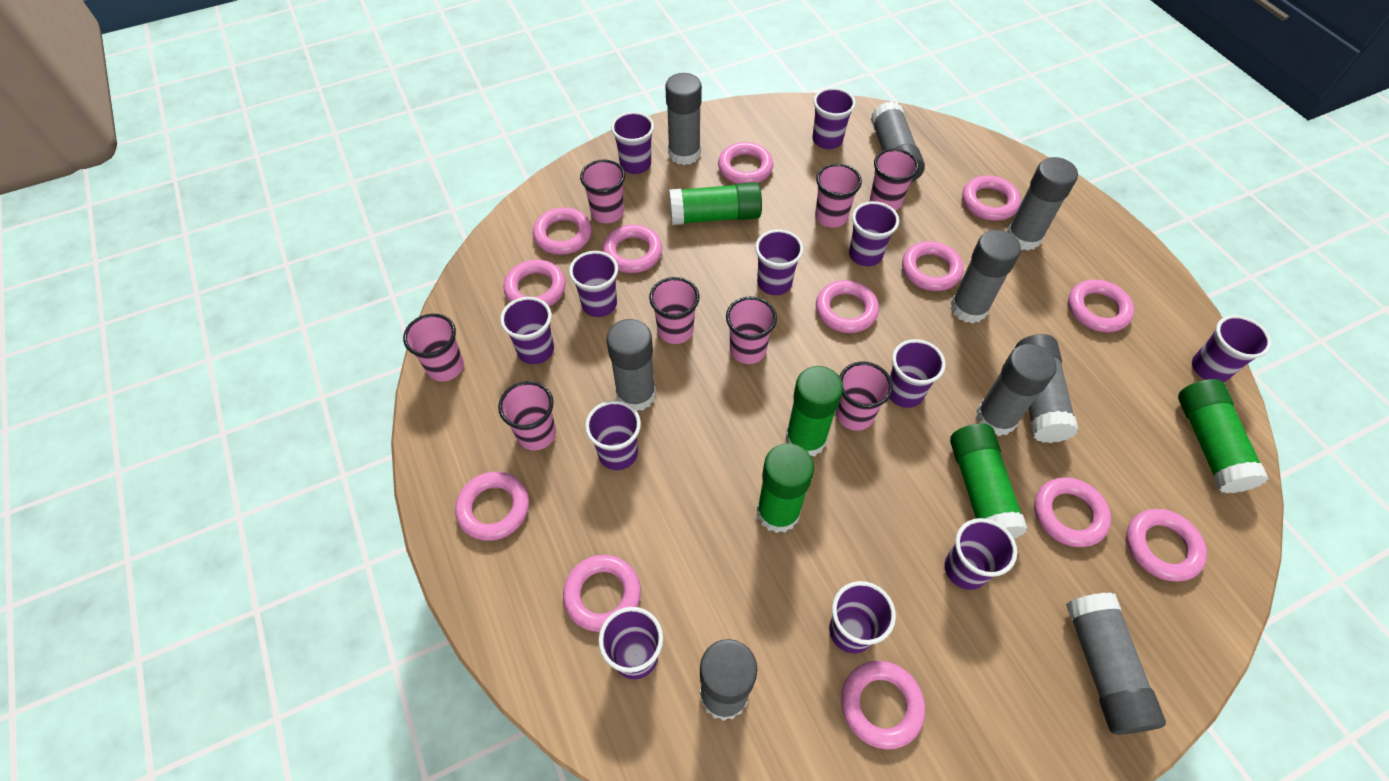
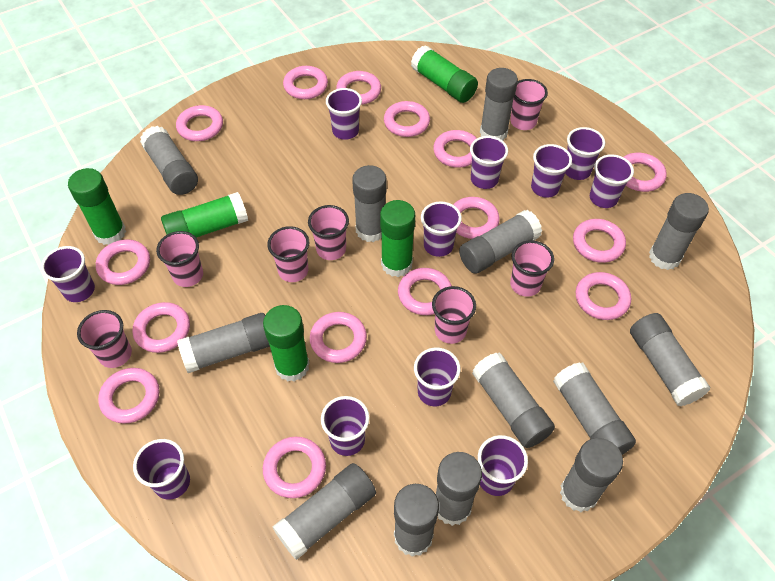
grey glue stick: 9 -> 13
pink cup: 8 -> 7
pink ring: 13 -> 15
purple cup: 12 -> 11

